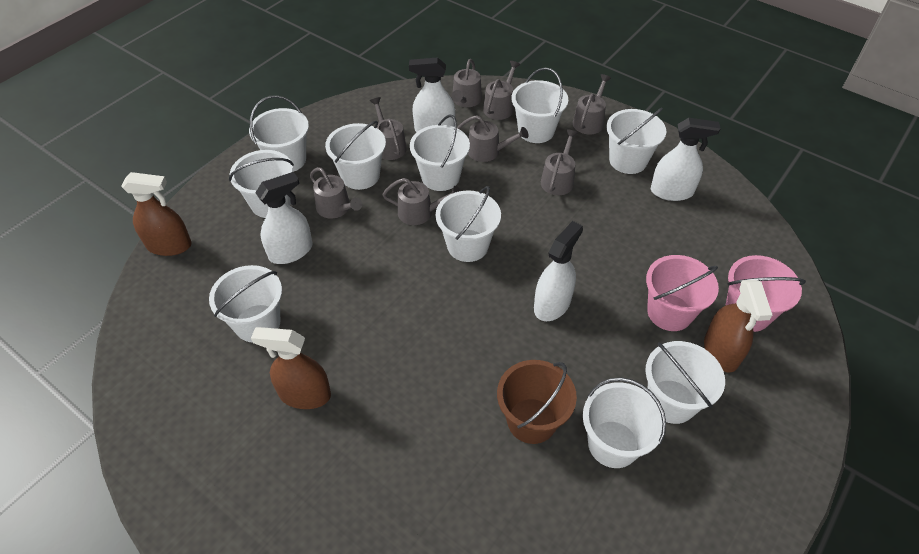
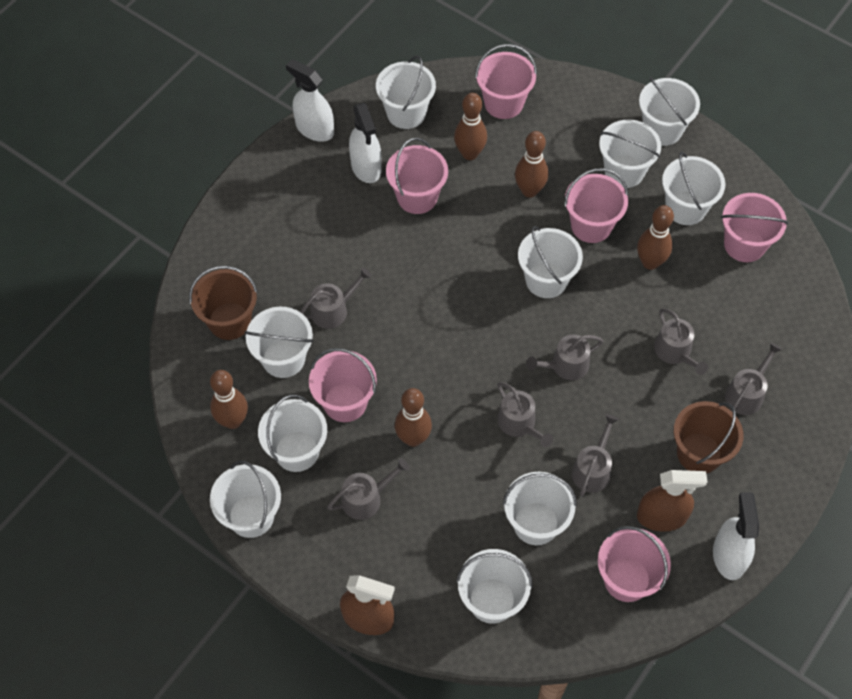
brown bowling pin: 0 -> 5
brown bucket: 1 -> 2
brown spray bottle: 3 -> 2
grey watering can: 8 -> 7
pink bucket: 2 -> 6
white spray bottle: 4 -> 3

